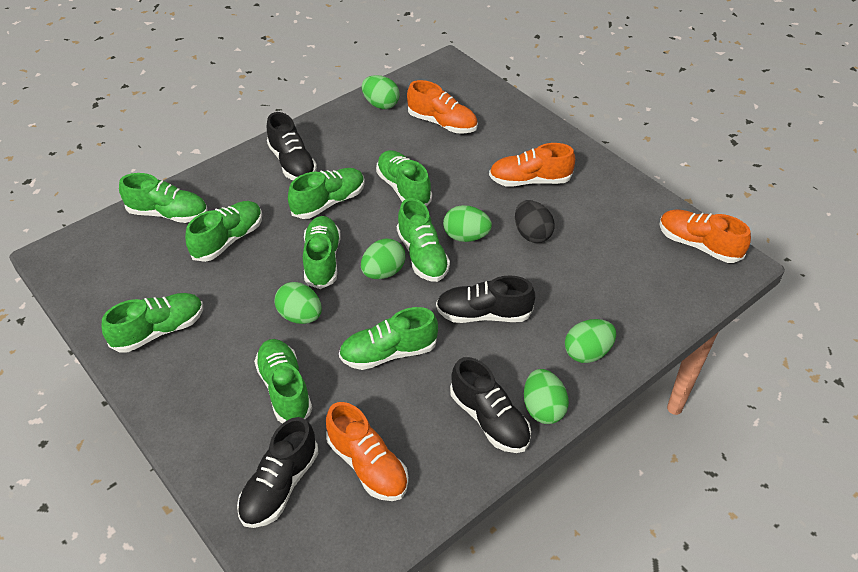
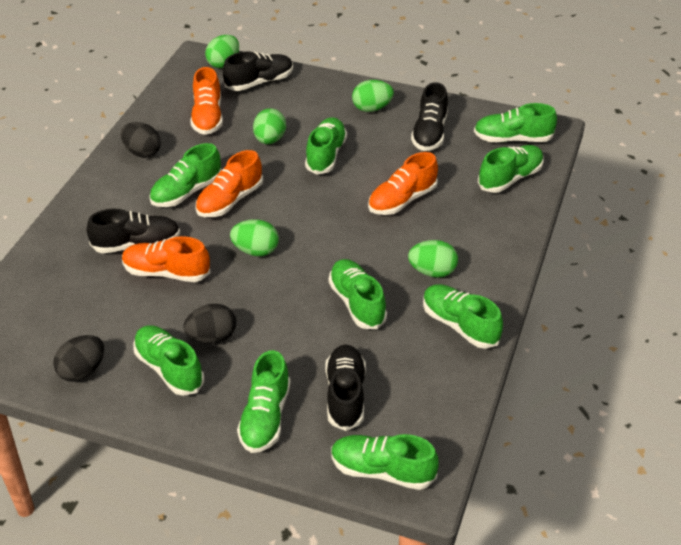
black egg: 1 -> 3
green egg: 6 -> 5

